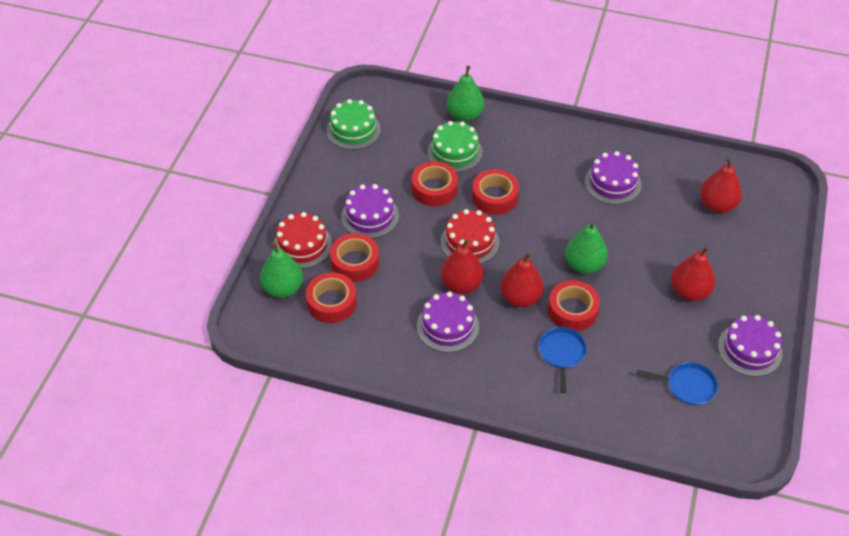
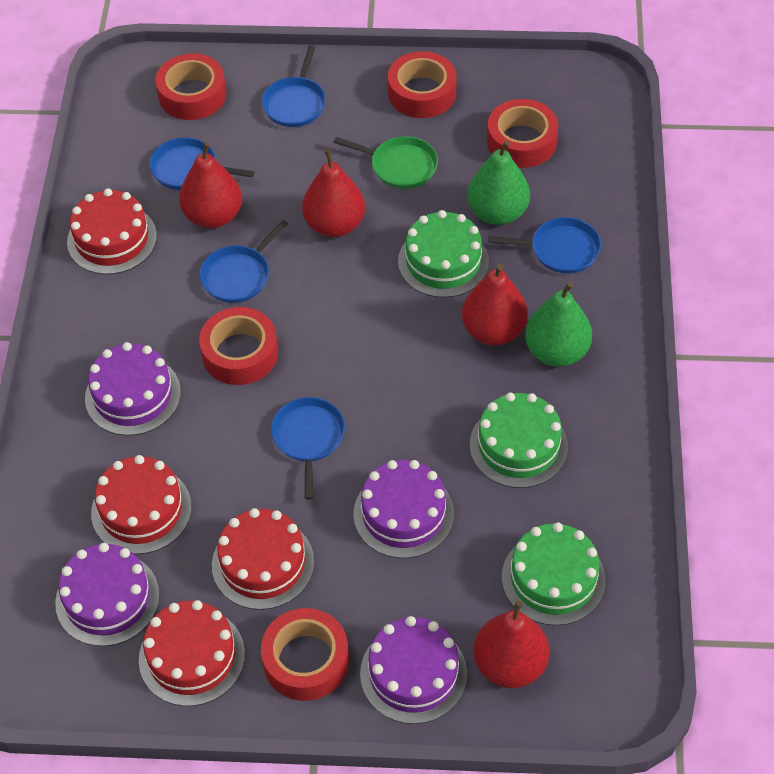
blue pan: 2 -> 5
green cake: 2 -> 3
green pan: 0 -> 1
green pear: 3 -> 2
red cake: 2 -> 4

